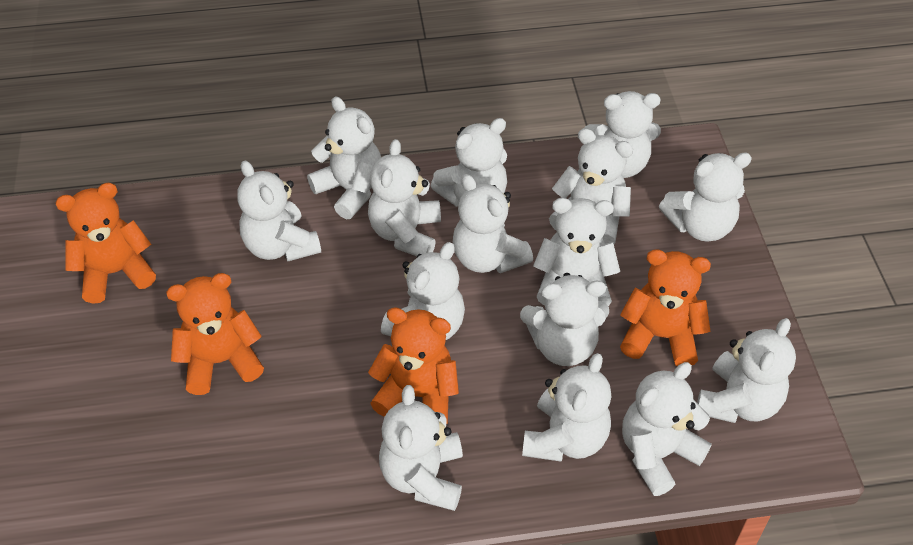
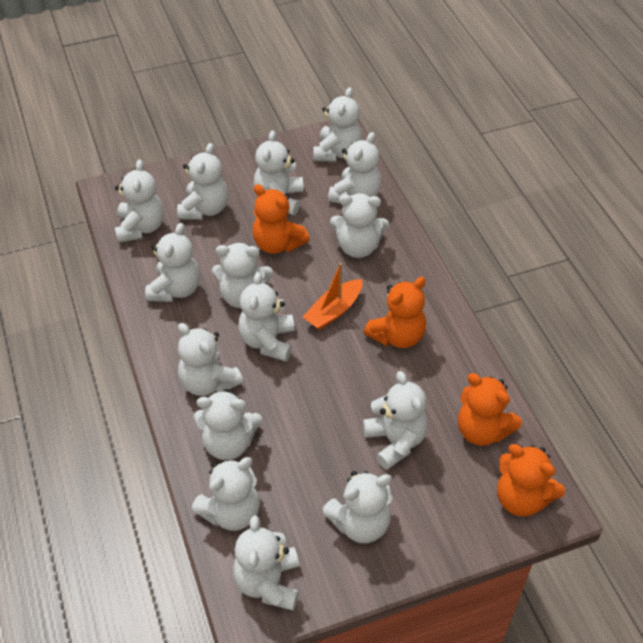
orange boat: 0 -> 1

